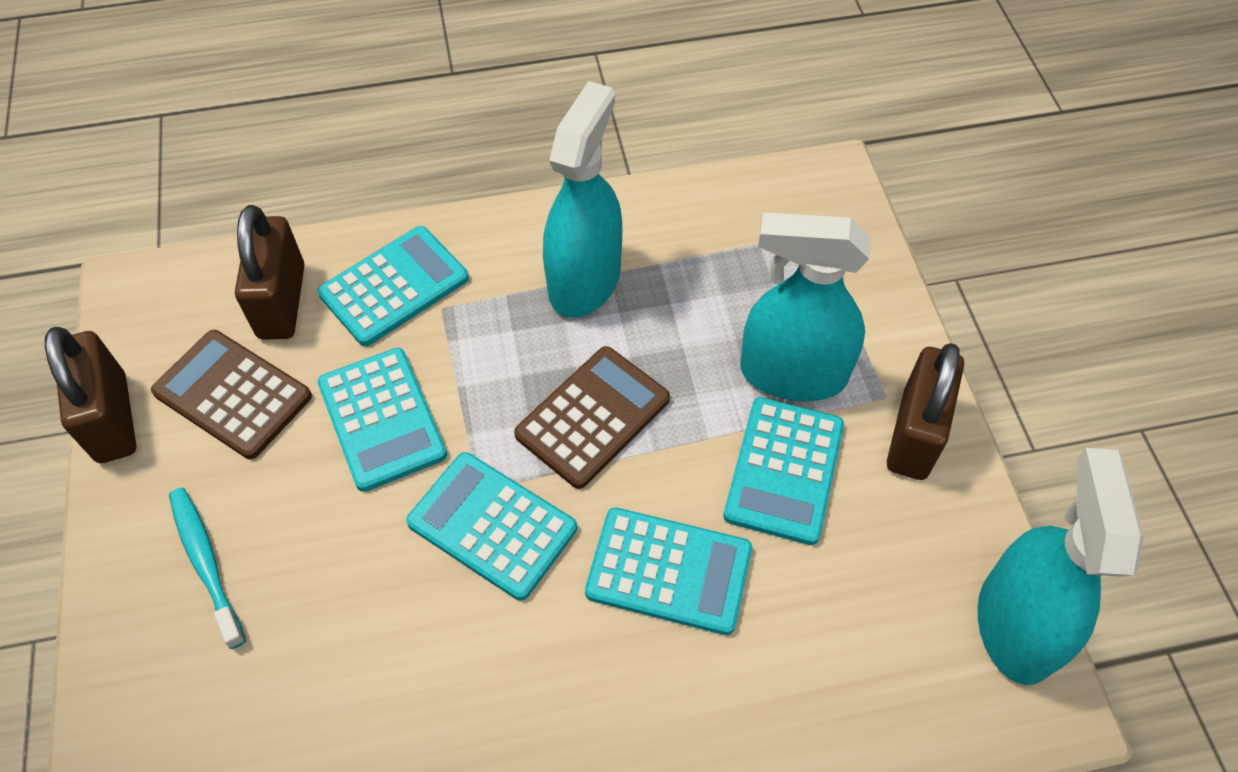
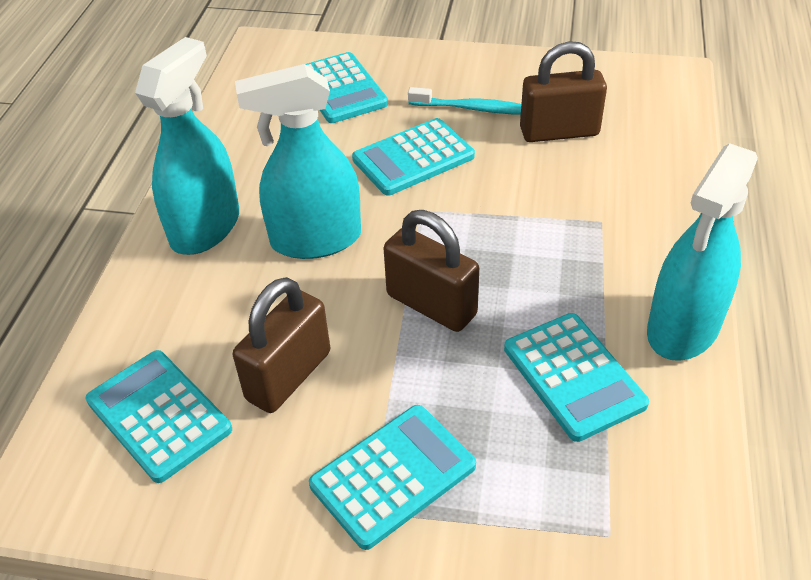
brown calculator: 2 -> 0

